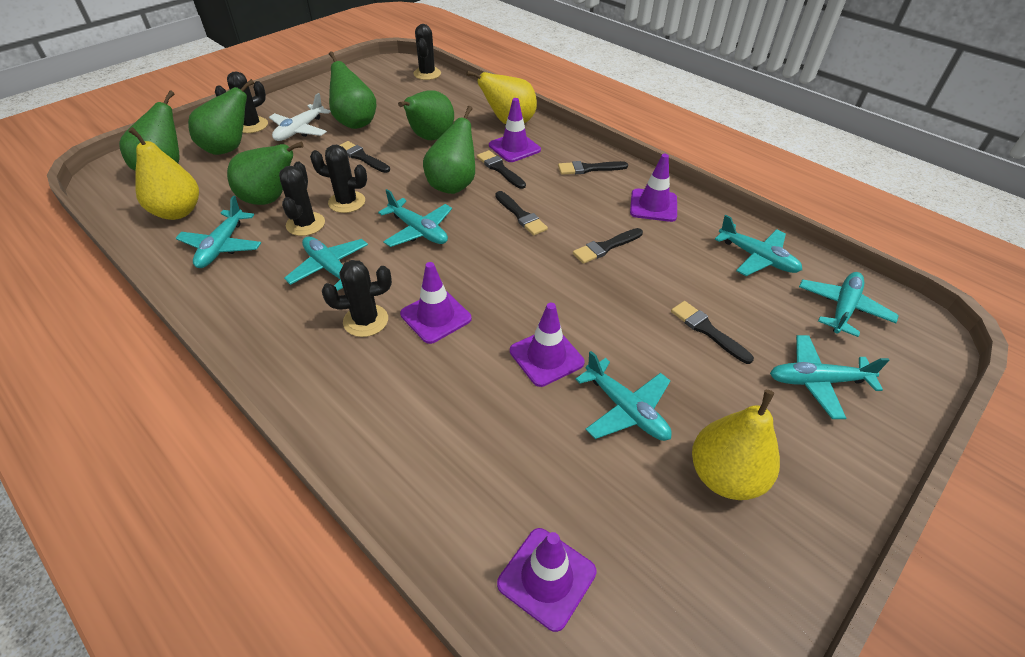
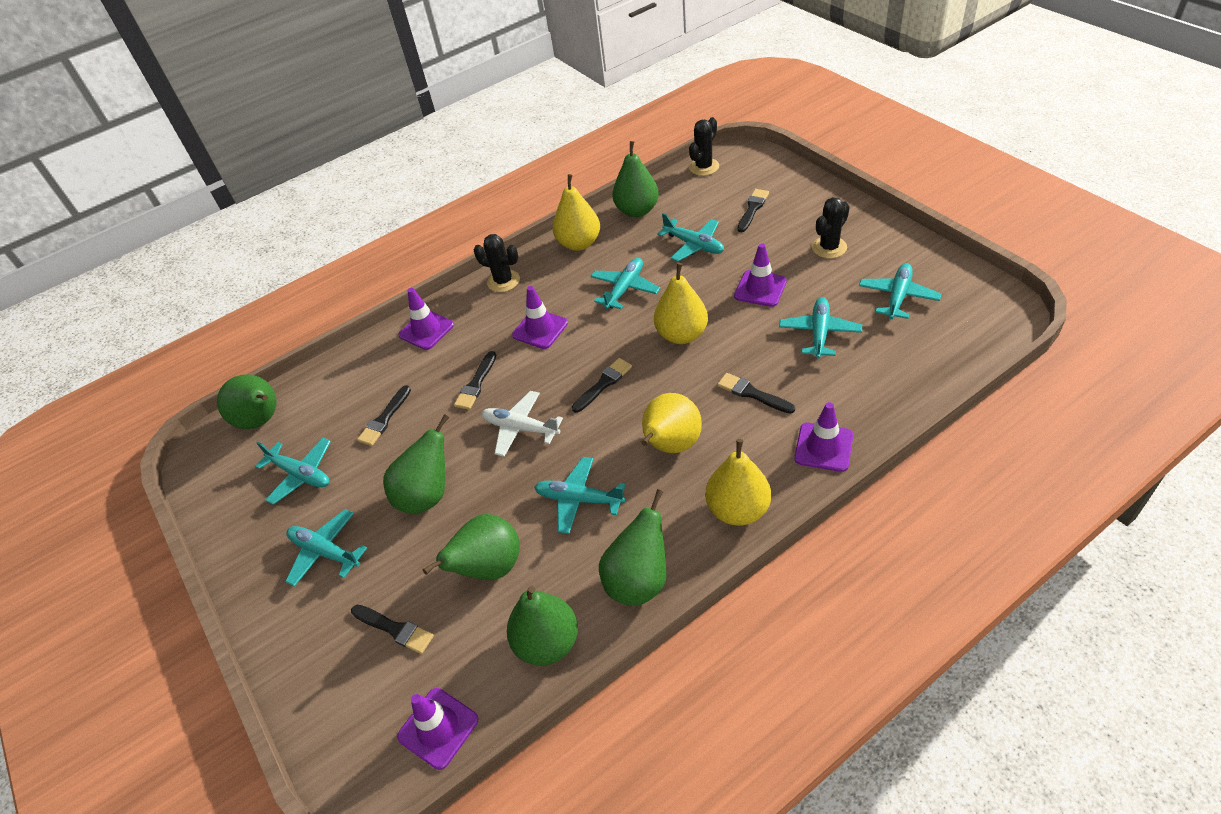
black cactus: 5 -> 3
yellow pear: 3 -> 4

